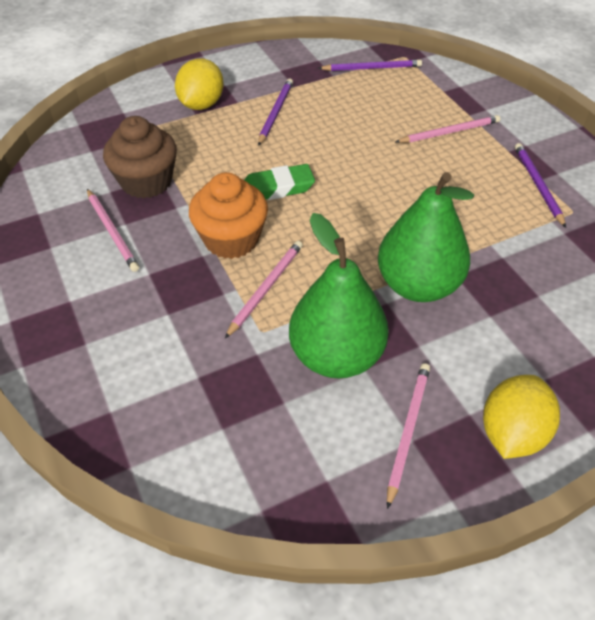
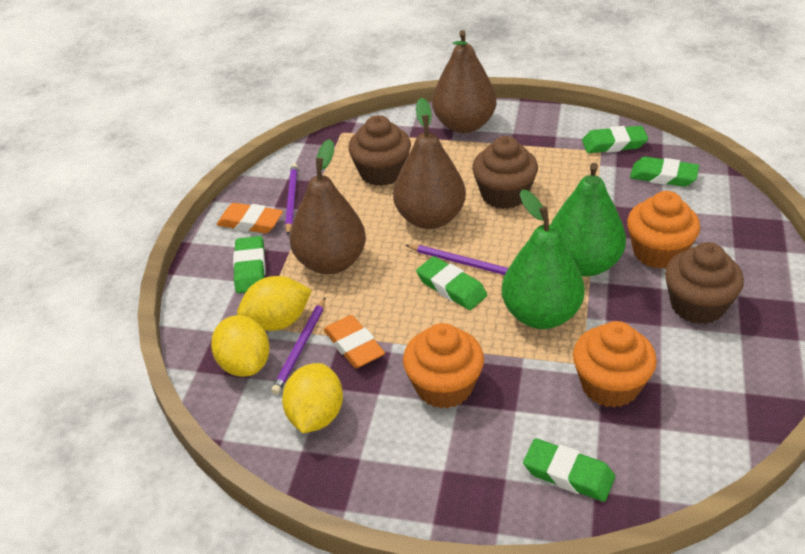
brown cupcake: 1 -> 3
brown pear: 0 -> 3
green eraser: 1 -> 5
orange cupcake: 1 -> 3
orange eraser: 0 -> 2
pink pencil: 4 -> 0
yellow lemon: 2 -> 3

